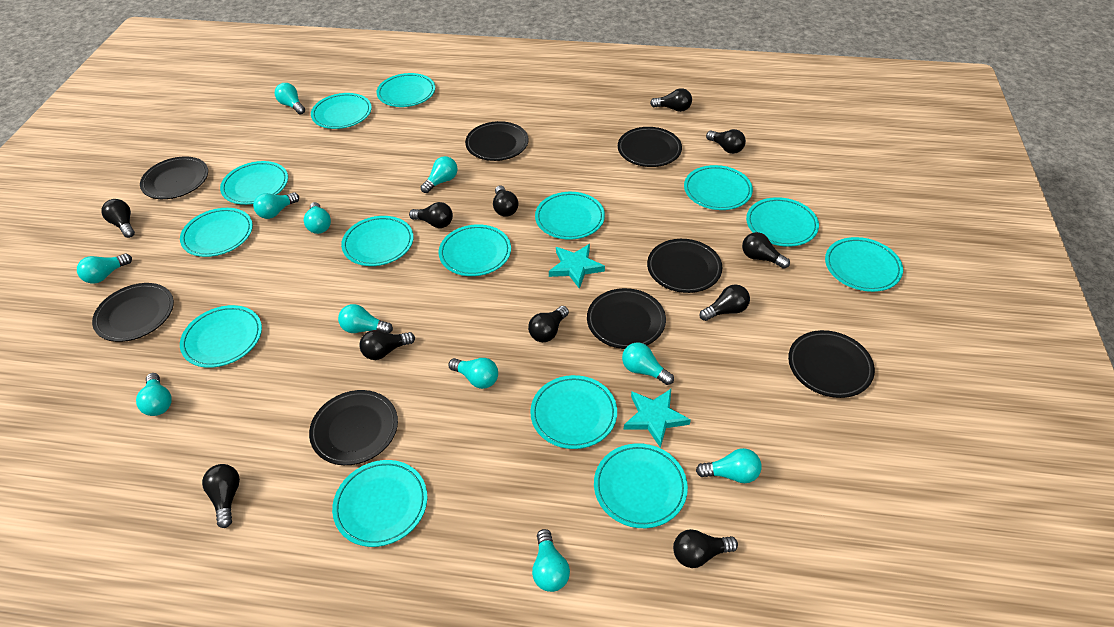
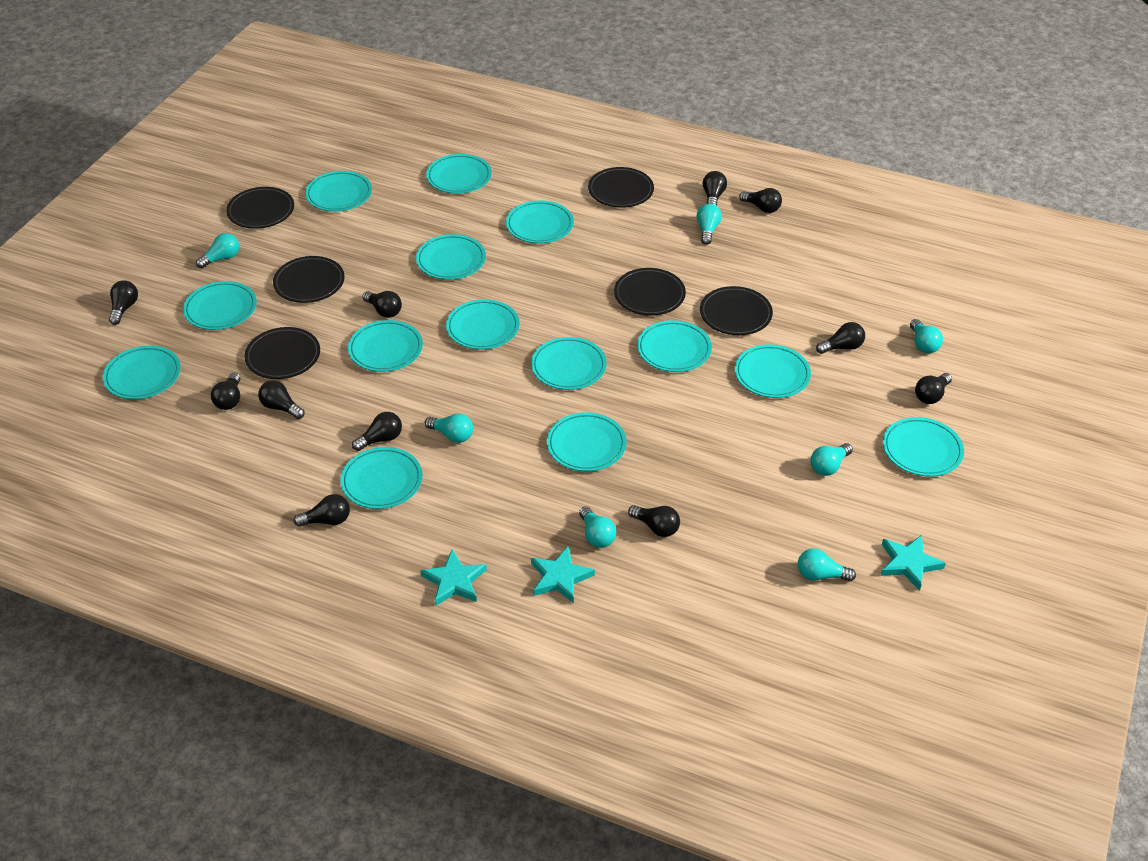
black plate: 8 -> 6
turquoise light bulb: 11 -> 7
turquoise star: 2 -> 3

